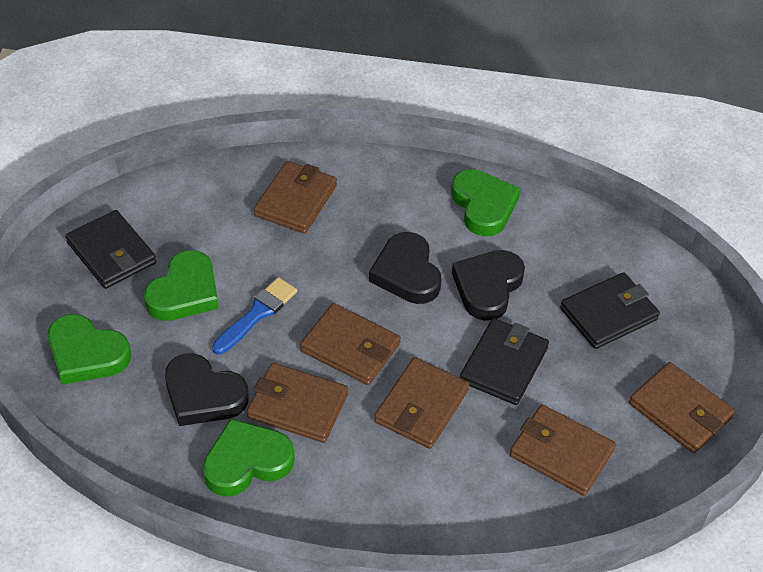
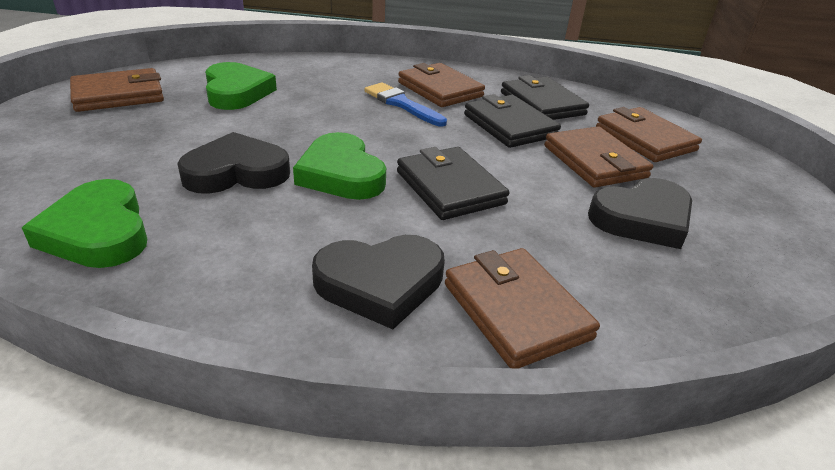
brown wallet: 6 -> 5
green heart: 4 -> 3

